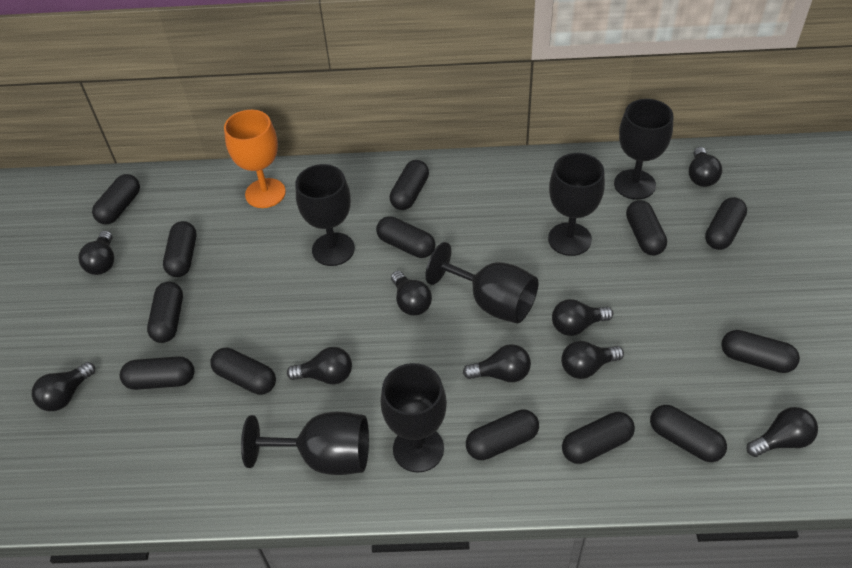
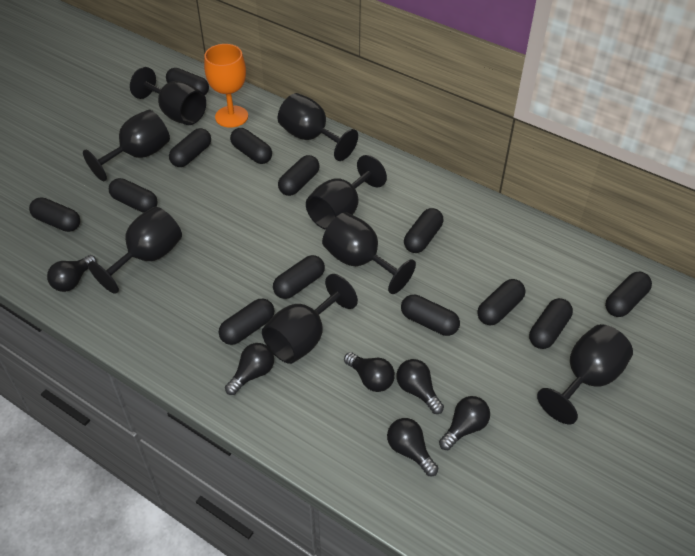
black goblet: 6 -> 8
black light bulb: 9 -> 6

